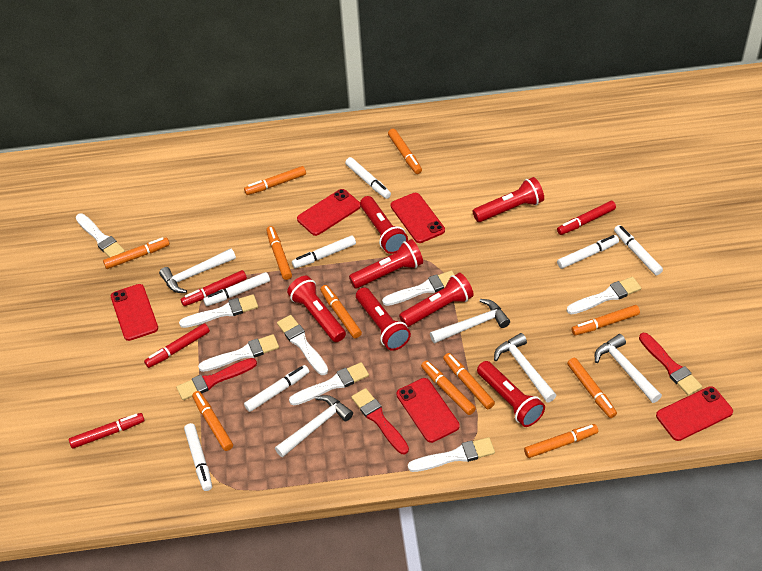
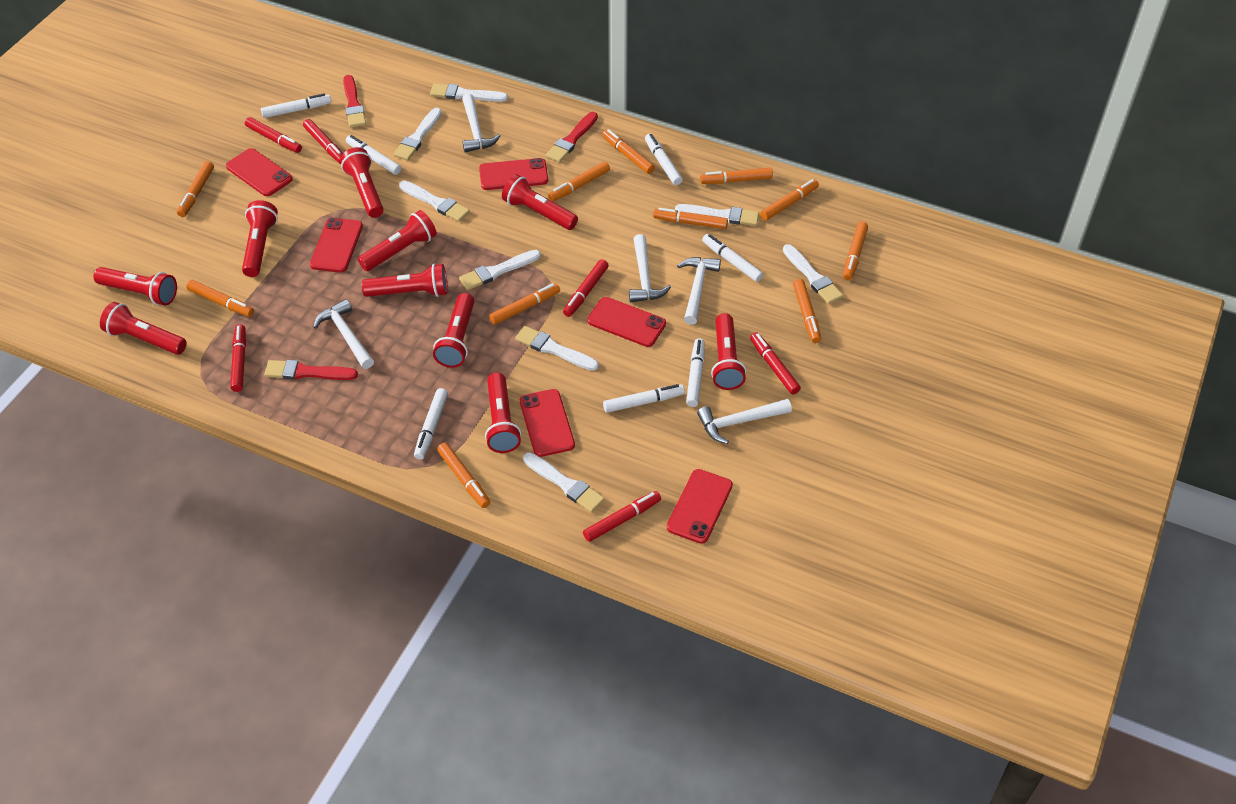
red flashlight: 7 -> 10
red marker: 4 -> 6
red phone: 5 -> 6

